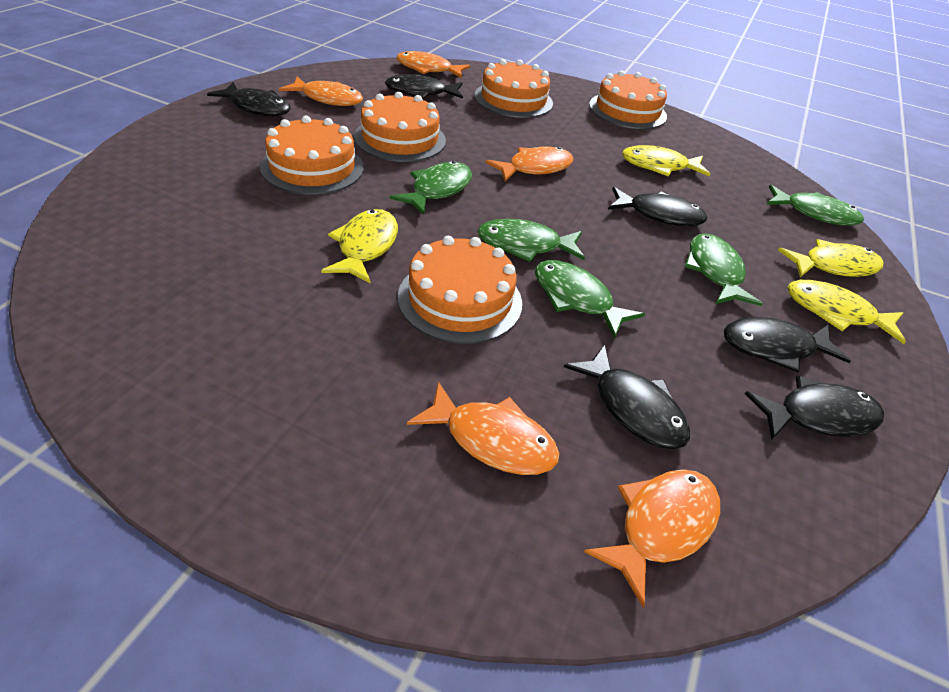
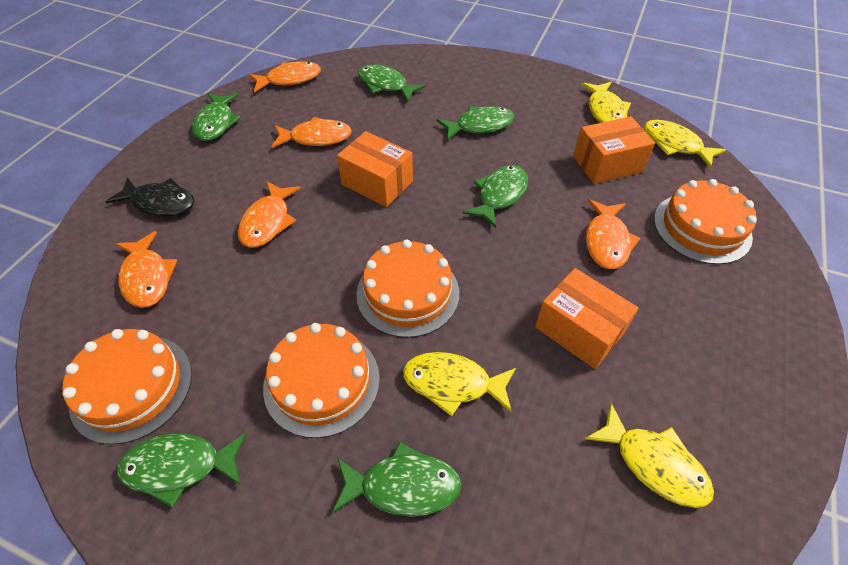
black fish: 6 -> 1
green fish: 5 -> 6
orange box: 0 -> 3
orange cake: 5 -> 4

